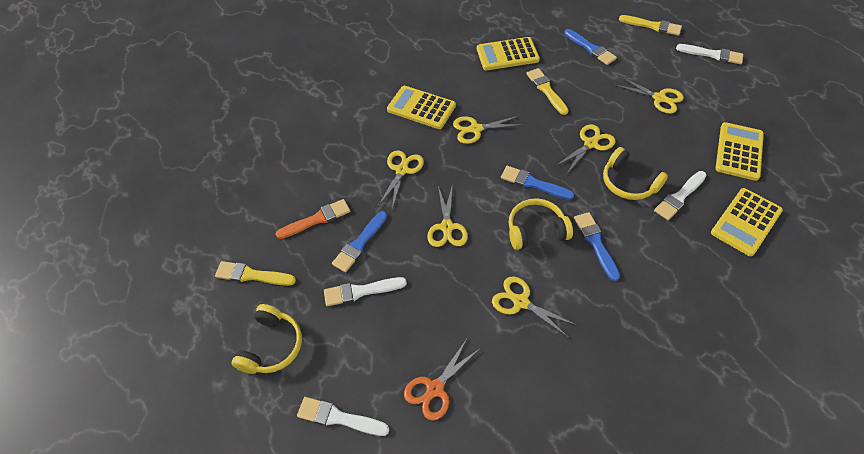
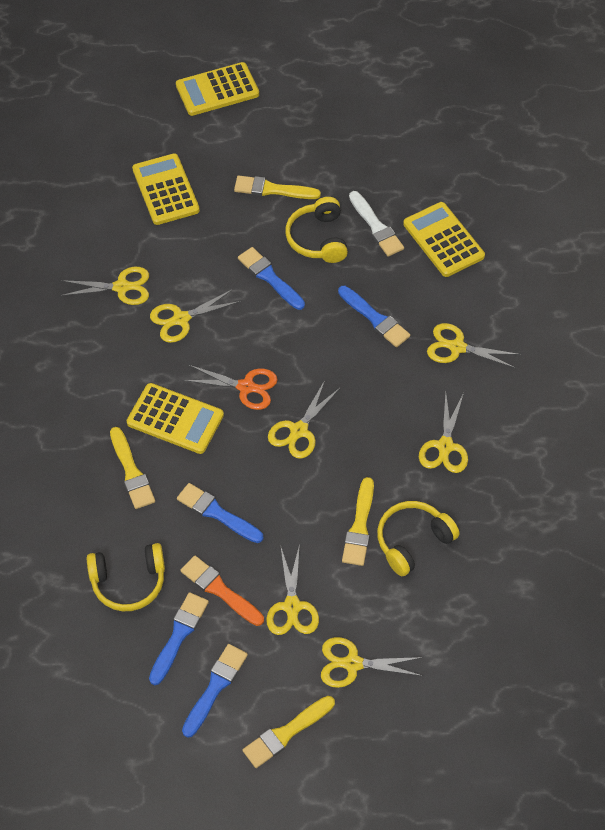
blue brush: 4 -> 5
white brush: 4 -> 1
yellow brush: 3 -> 4
yellow scissors: 6 -> 7

